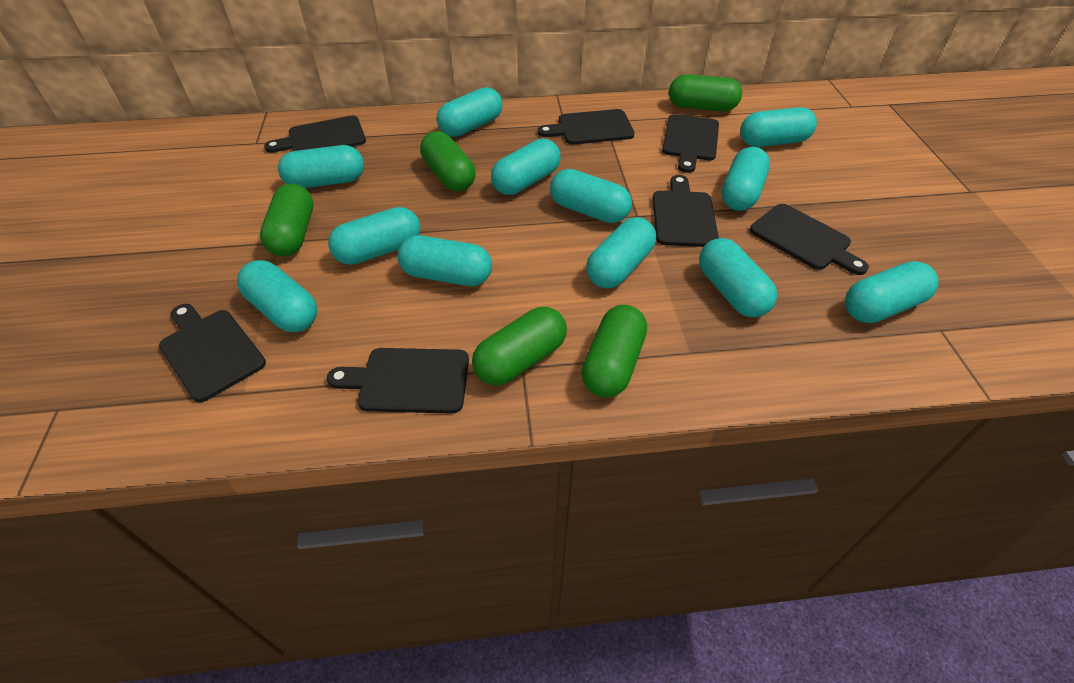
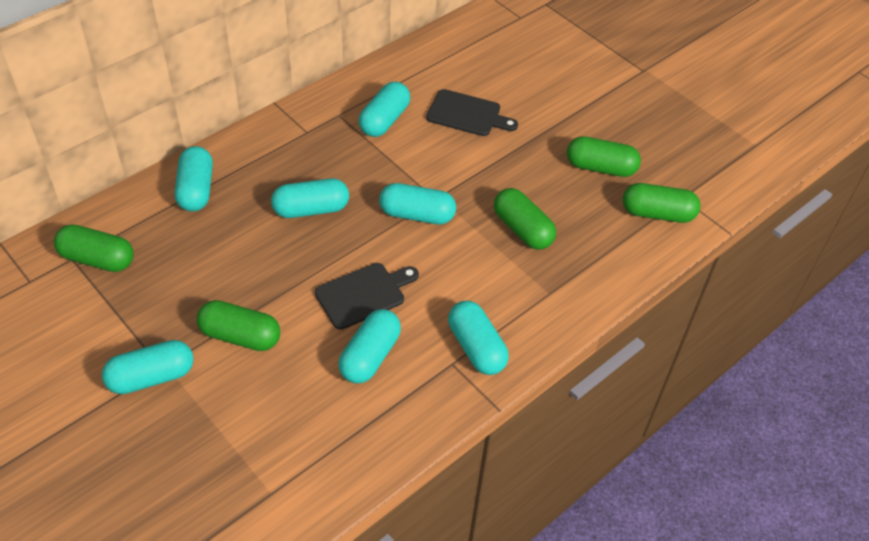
black cutting board: 7 -> 2
turquoise capsule: 12 -> 7

